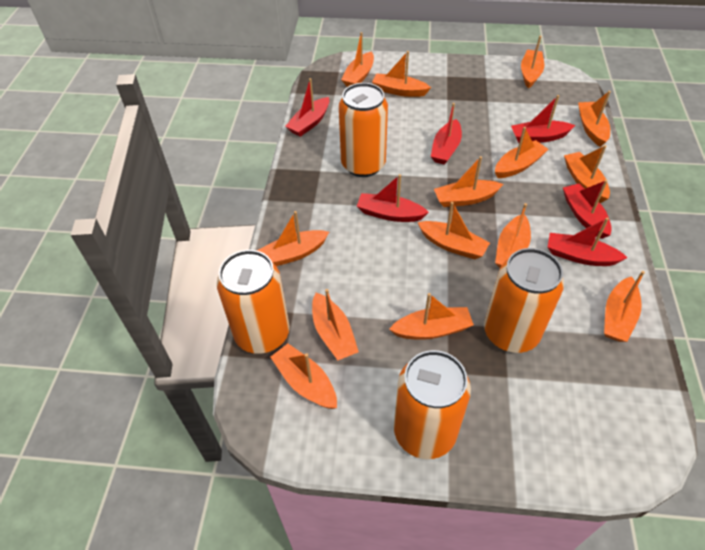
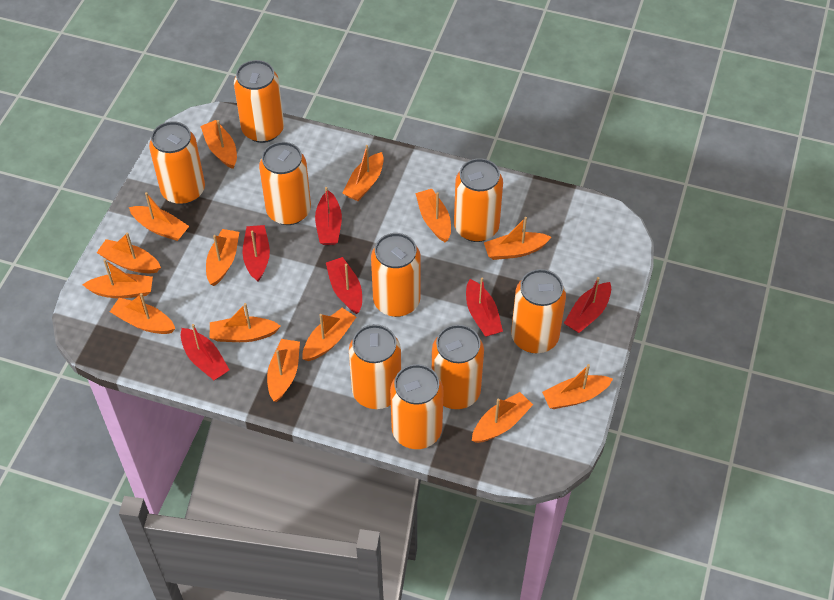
orange can: 4 -> 9

